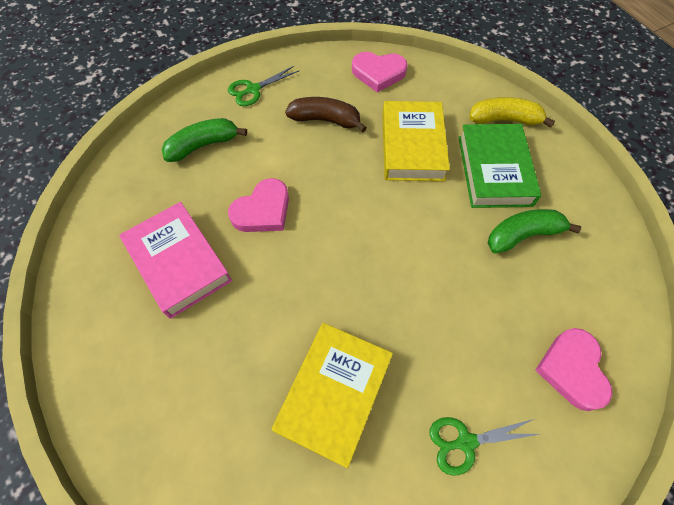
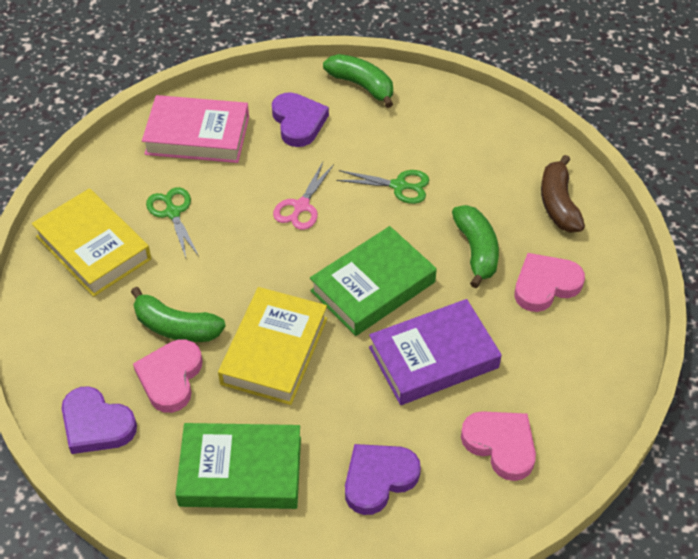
green banana: 2 -> 3
green book: 1 -> 2
pink scissors: 0 -> 1
purple book: 0 -> 1
purple heart: 0 -> 3
yellow banana: 1 -> 0

